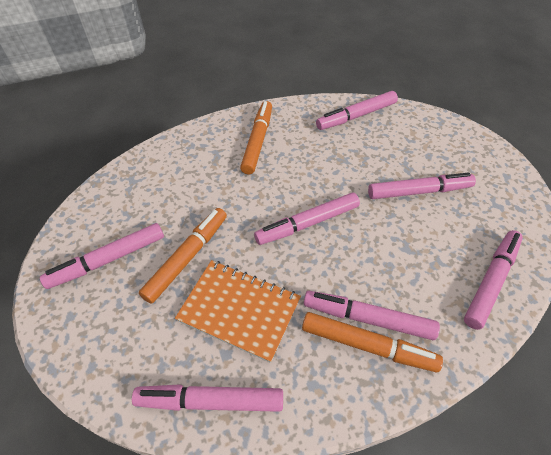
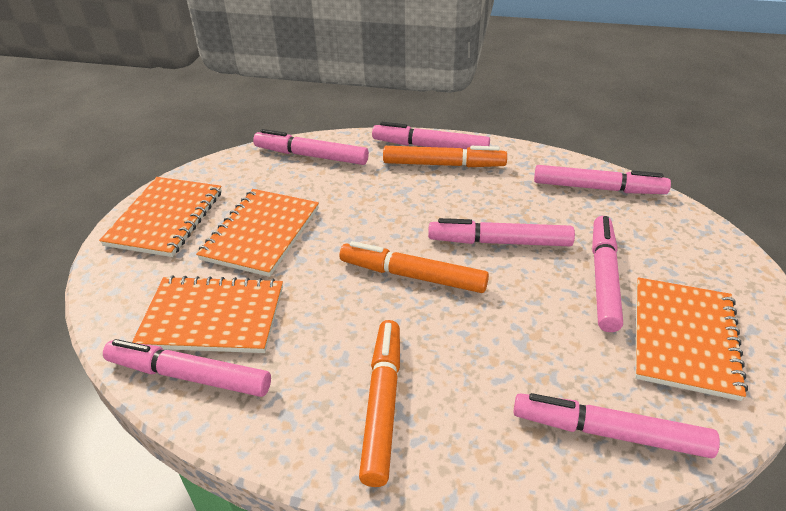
orange notebook: 1 -> 4

